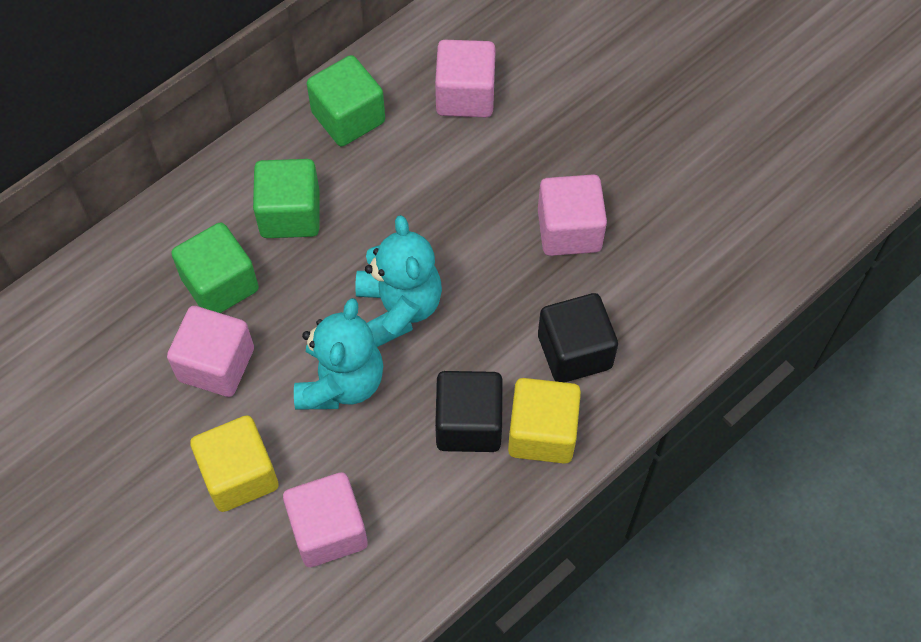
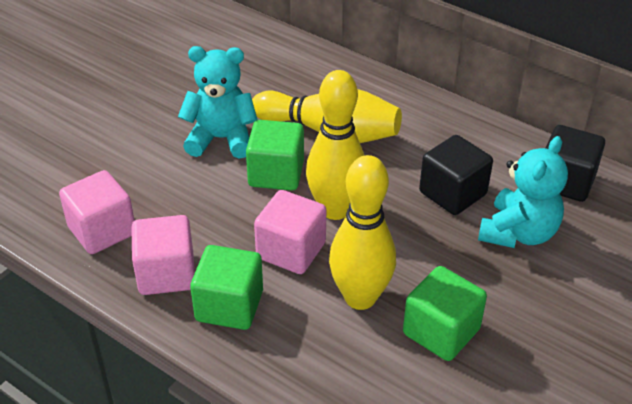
pink cube: 4 -> 3
yellow bowling pin: 0 -> 3
yellow cube: 2 -> 0

